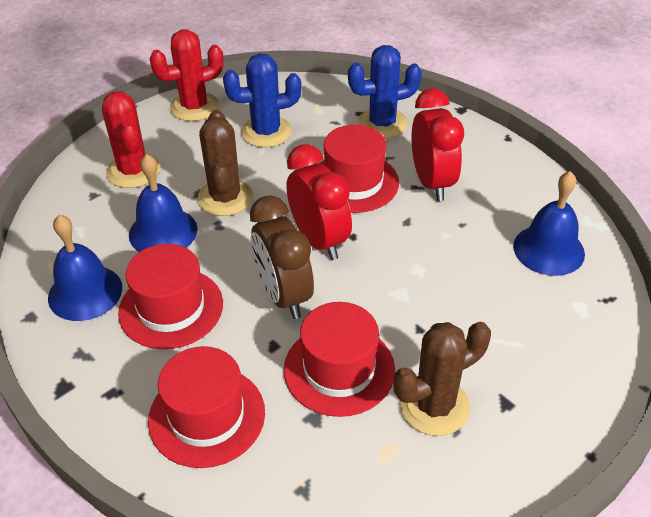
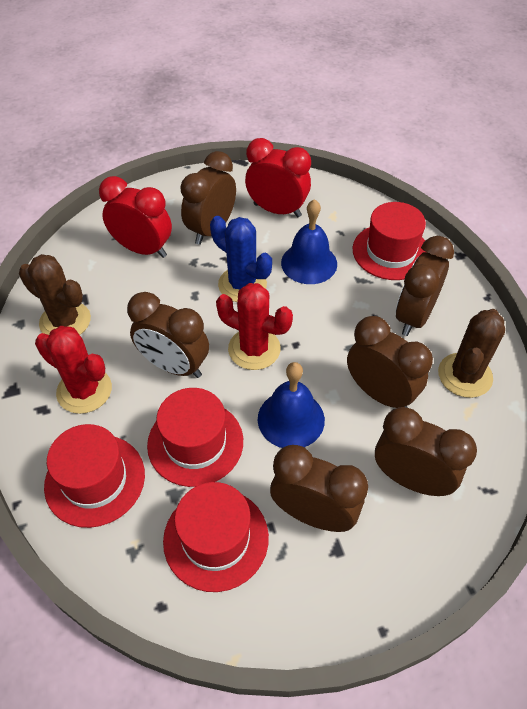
blue bell: 3 -> 2
blue cactus: 2 -> 1
brown clock: 1 -> 6

